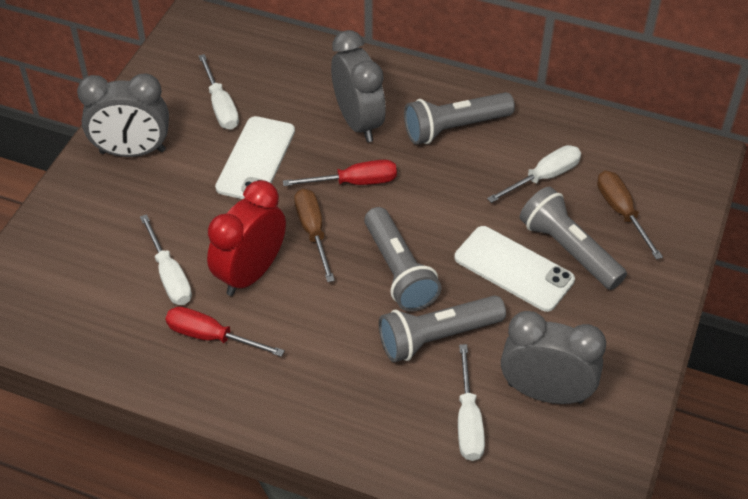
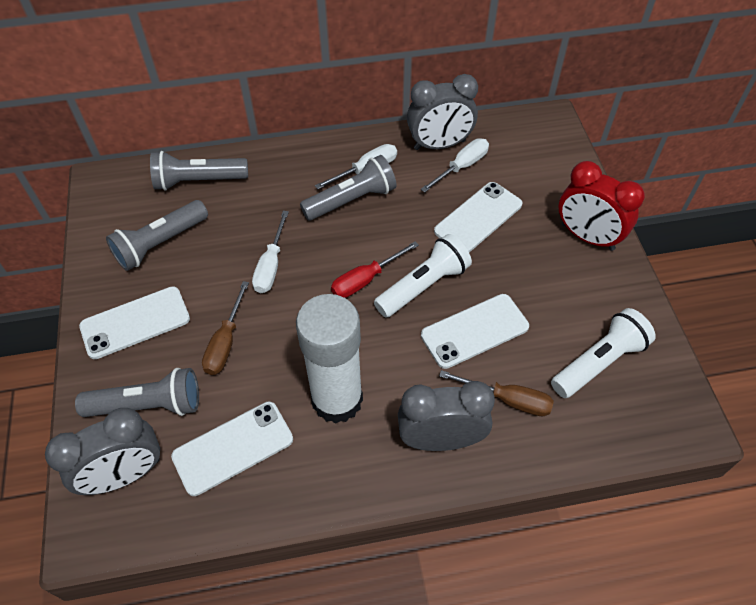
red screwdriver: 2 -> 1
white flashlight: 0 -> 2
white glue stick: 0 -> 1
white phone: 2 -> 4
white screwdriver: 4 -> 3

